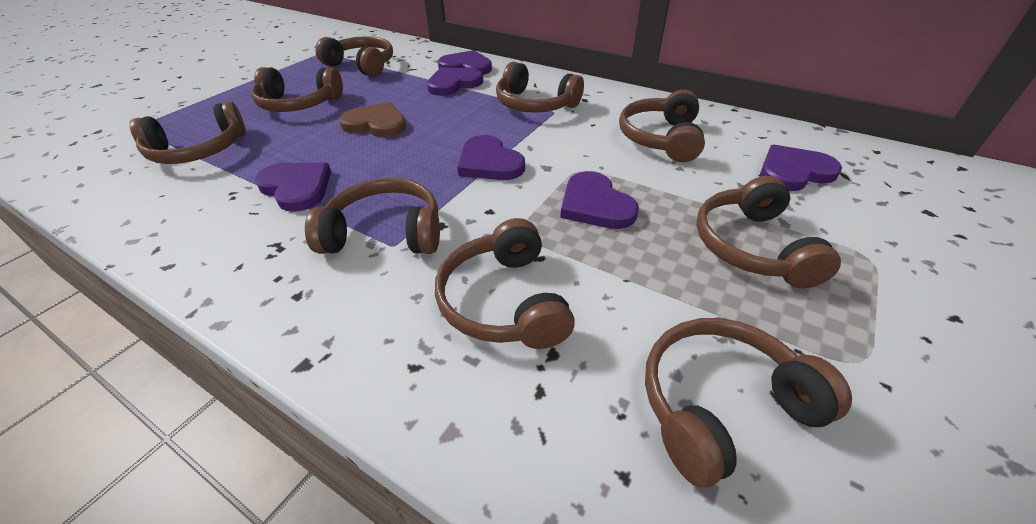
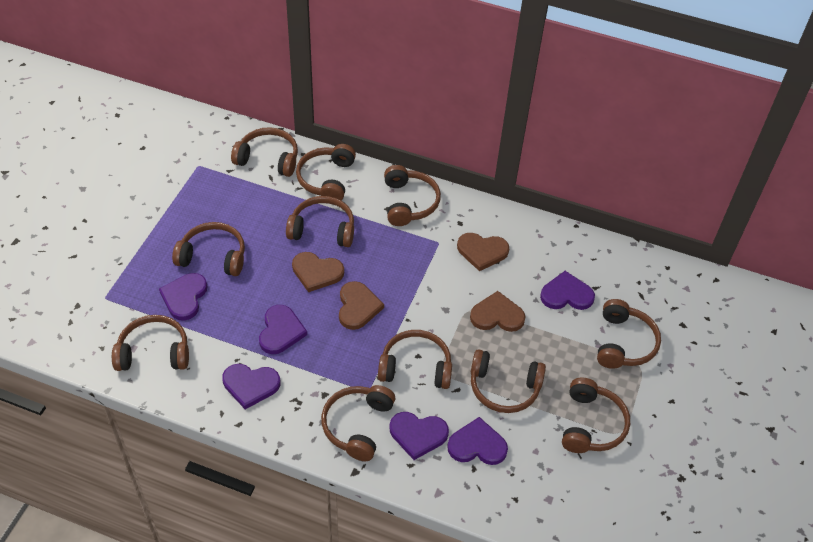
brown headphones: 9 -> 11
brown heart: 1 -> 4

